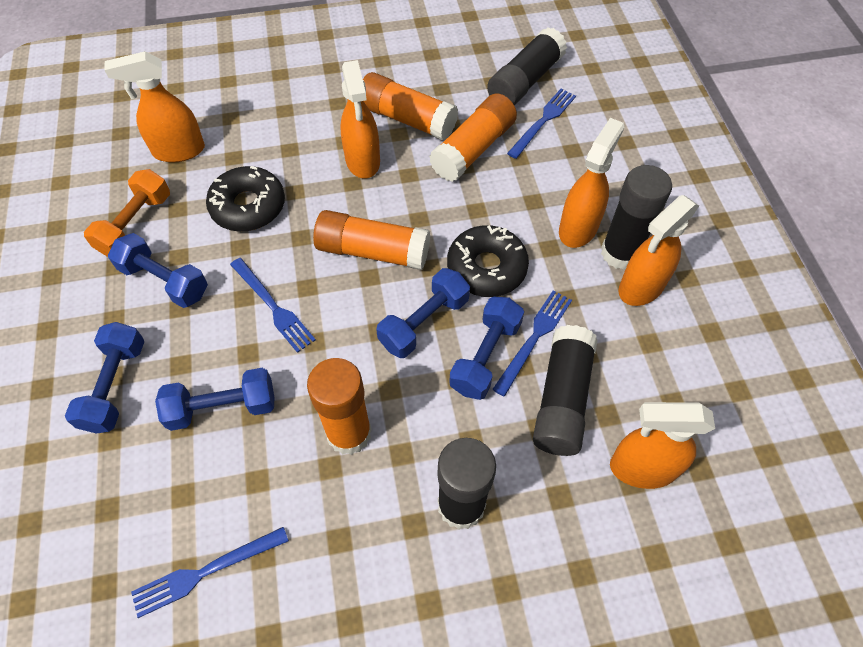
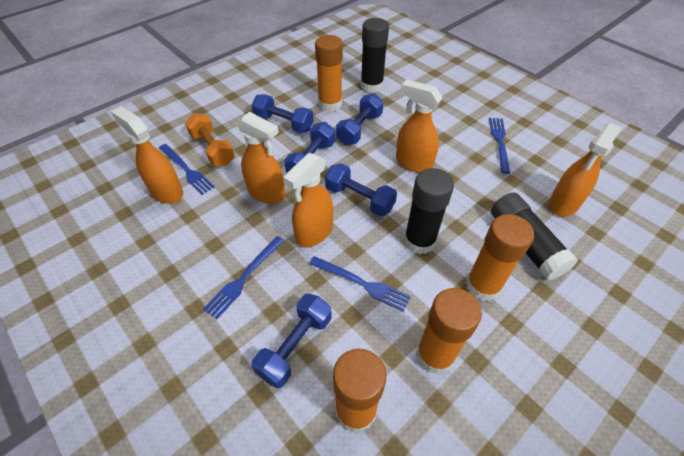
black donut: 2 -> 0
black glue stick: 4 -> 3

